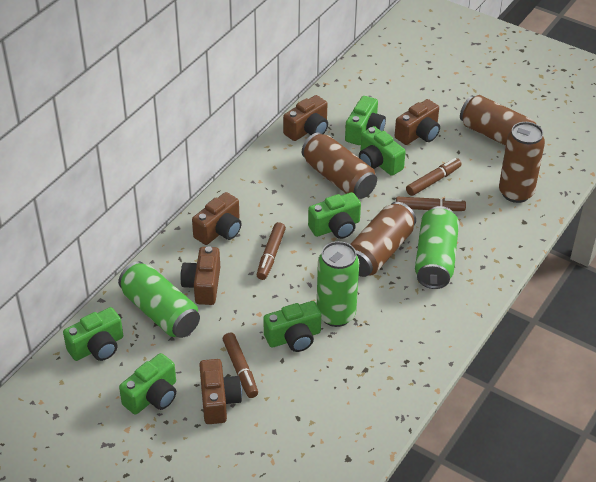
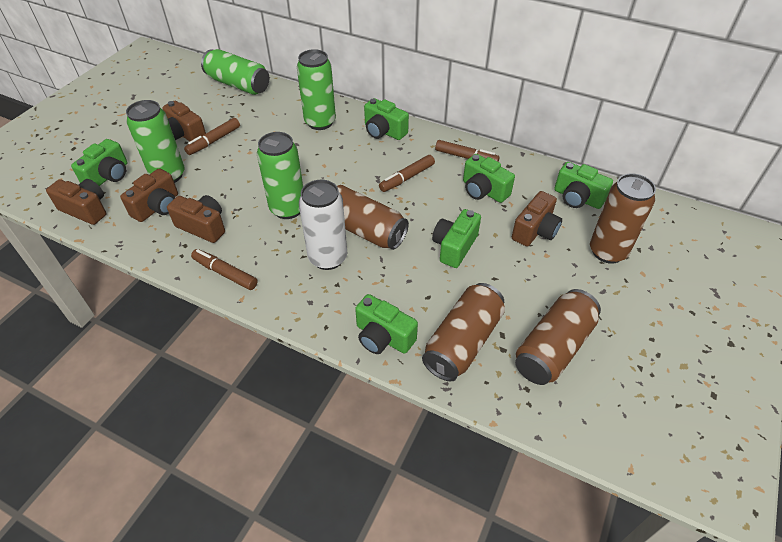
green can: 3 -> 4
white can: 0 -> 1

